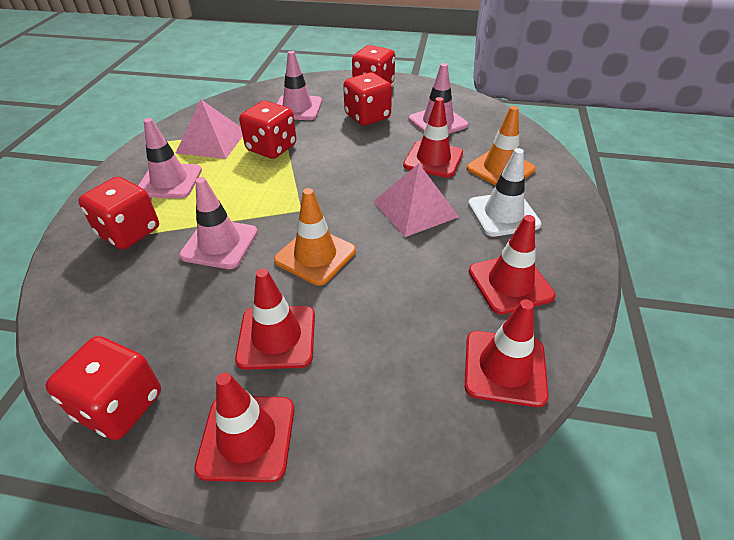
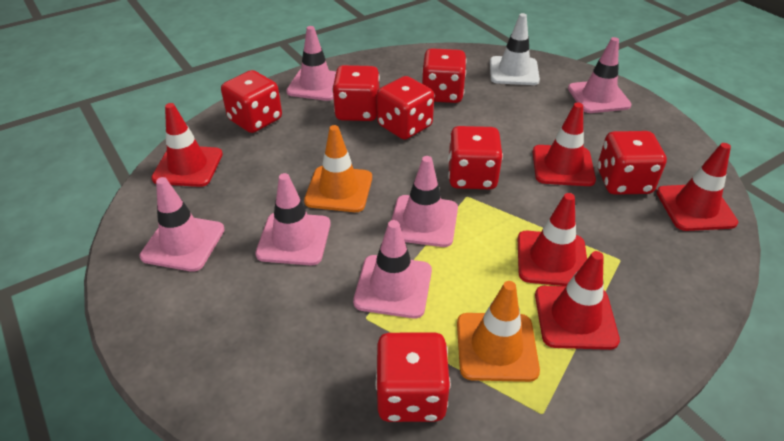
pink pyramid: 2 -> 0
pink traffic cone: 4 -> 6
red dice: 5 -> 7

